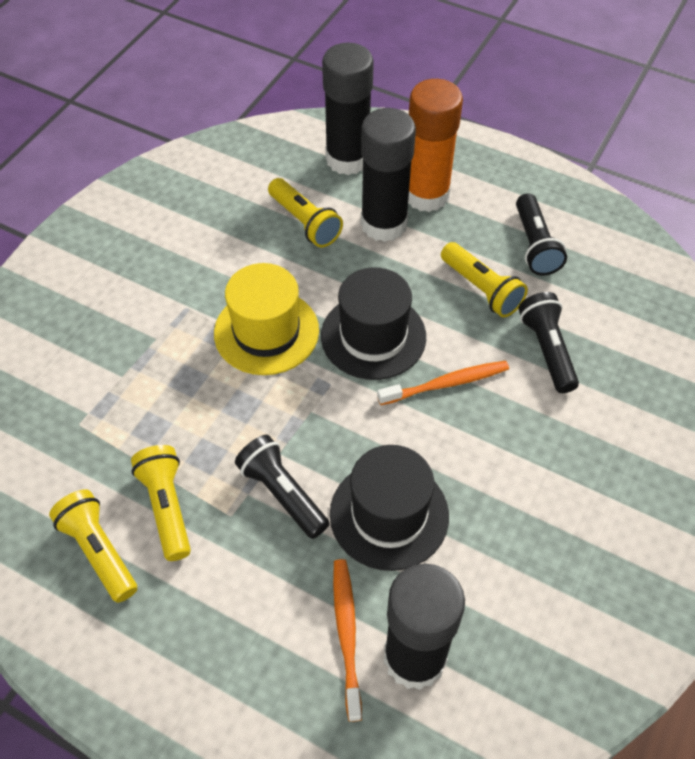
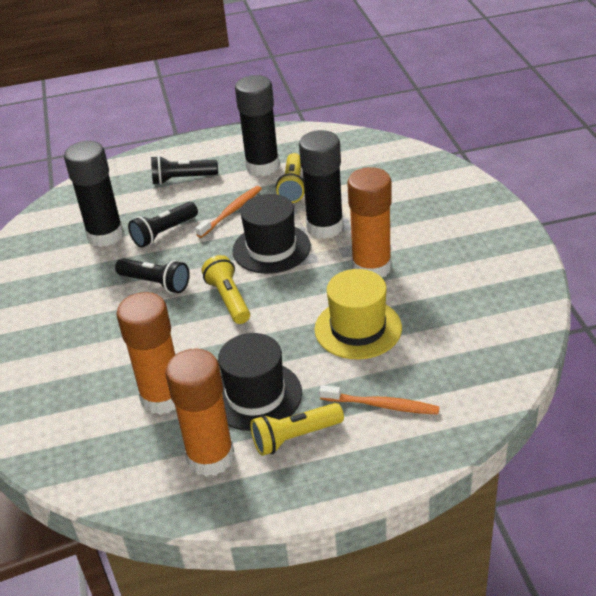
orange glue stick: 1 -> 3
yellow flashlight: 4 -> 3

